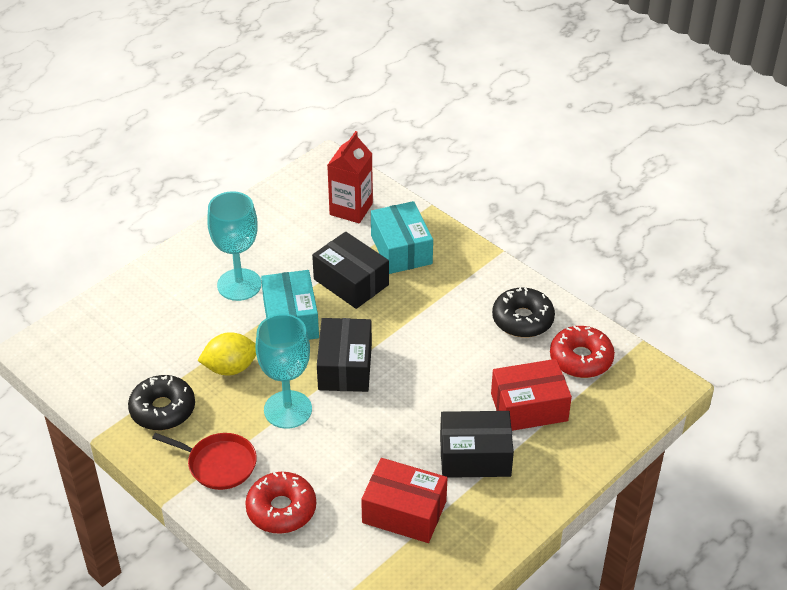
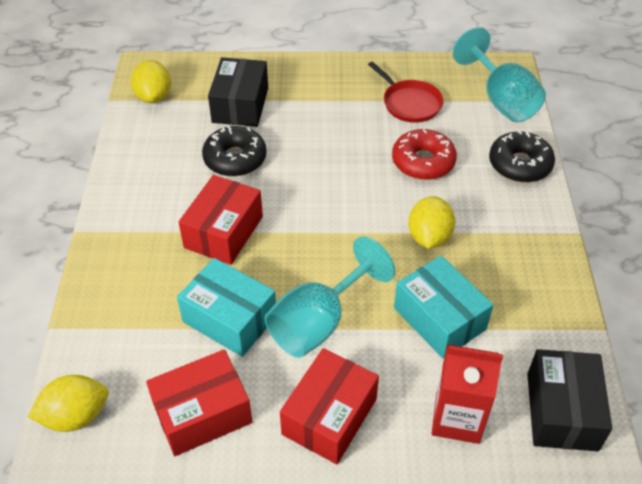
black box: 3 -> 2
red box: 2 -> 3
red donut: 2 -> 1
yellow lemon: 1 -> 3

